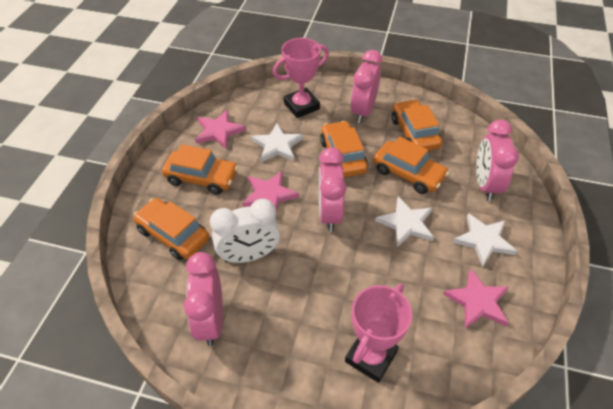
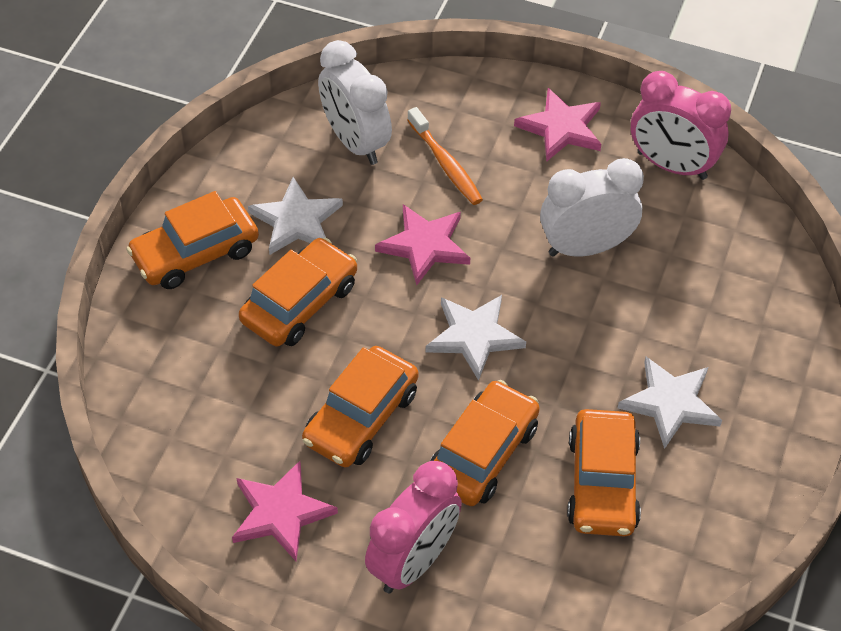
orange toothbrush: 0 -> 1
pink clock: 4 -> 2
pink trophy: 2 -> 0
white clock: 1 -> 2

